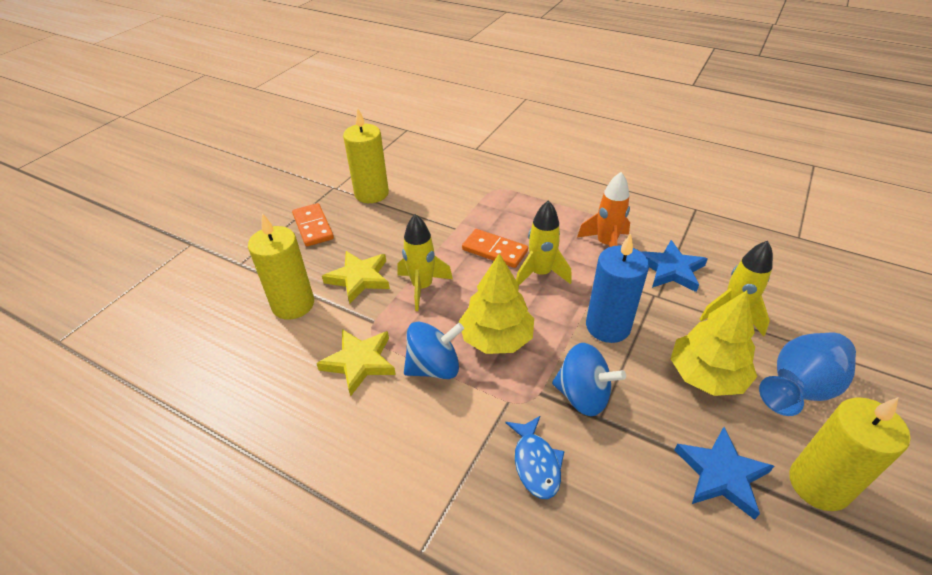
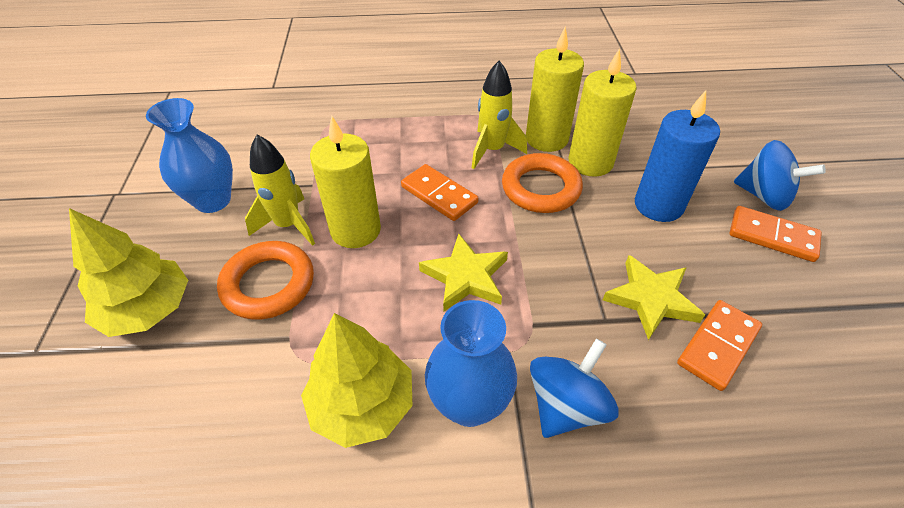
blue fish: 1 -> 0
blue star: 2 -> 0
blue vase: 1 -> 2
orange domino: 2 -> 3
orange ring: 0 -> 2
orange rocket: 1 -> 0
yellow rocket: 3 -> 2

